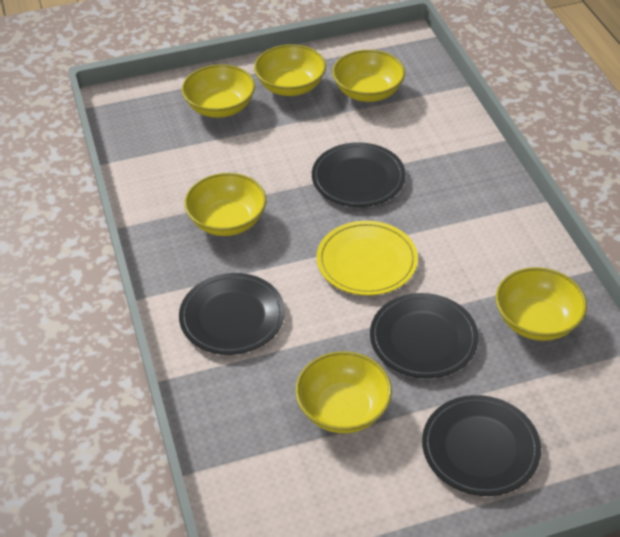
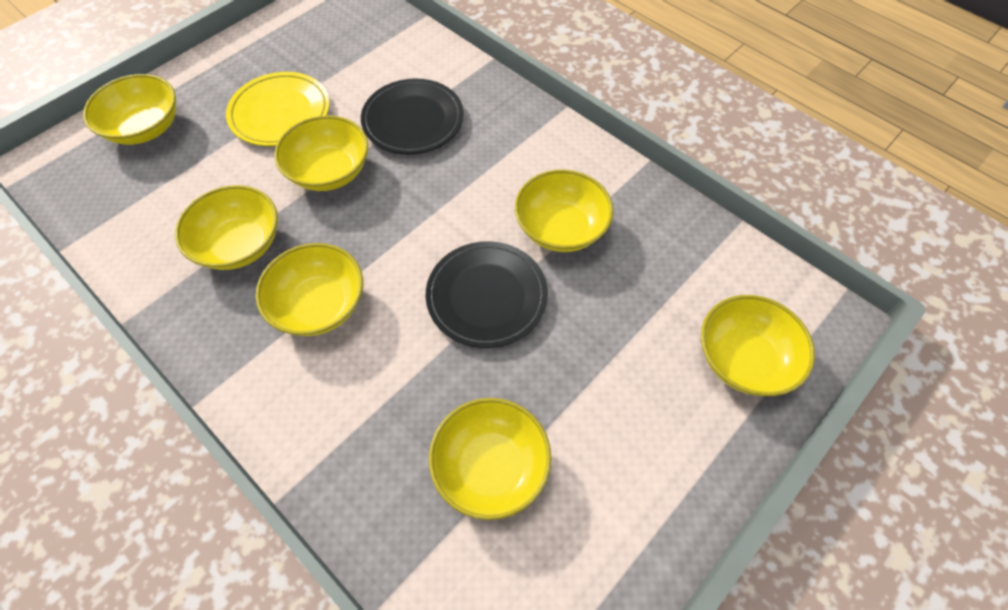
black plate: 4 -> 2
yellow bowl: 6 -> 7

